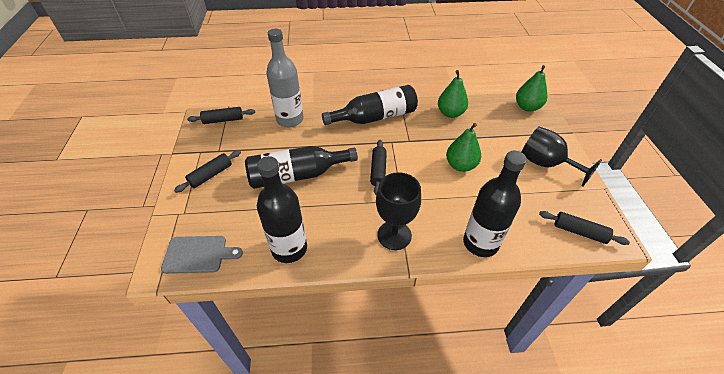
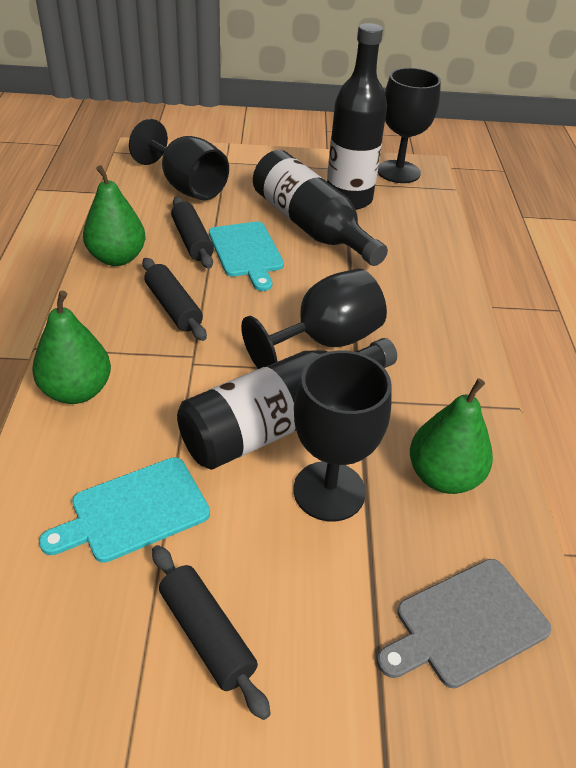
black bottle: 4 -> 3
black goblet: 2 -> 4
black rolling pin: 4 -> 3
grey bottle: 1 -> 0
turquoise cutting board: 0 -> 2

